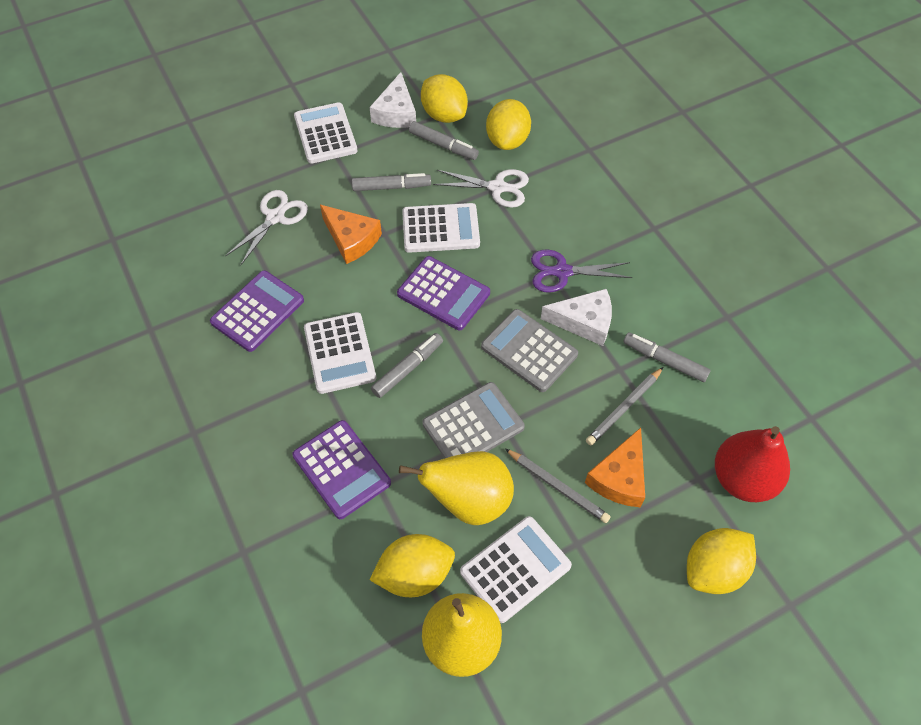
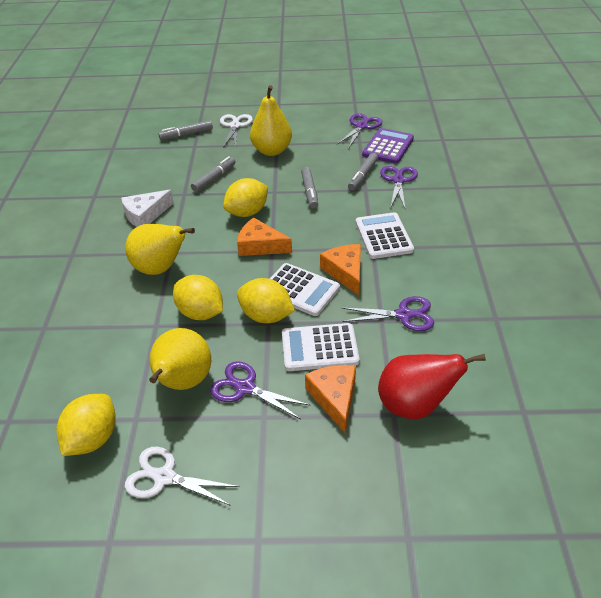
grey calculator: 2 -> 0
grey pencil: 2 -> 0
orange cheese: 2 -> 3
purple calculator: 3 -> 1
purple scissors: 1 -> 4
white calculator: 4 -> 3
white cheese: 2 -> 1
yellow pear: 2 -> 3

